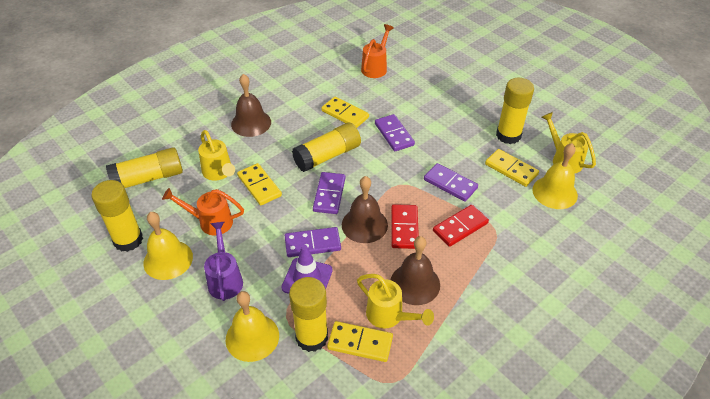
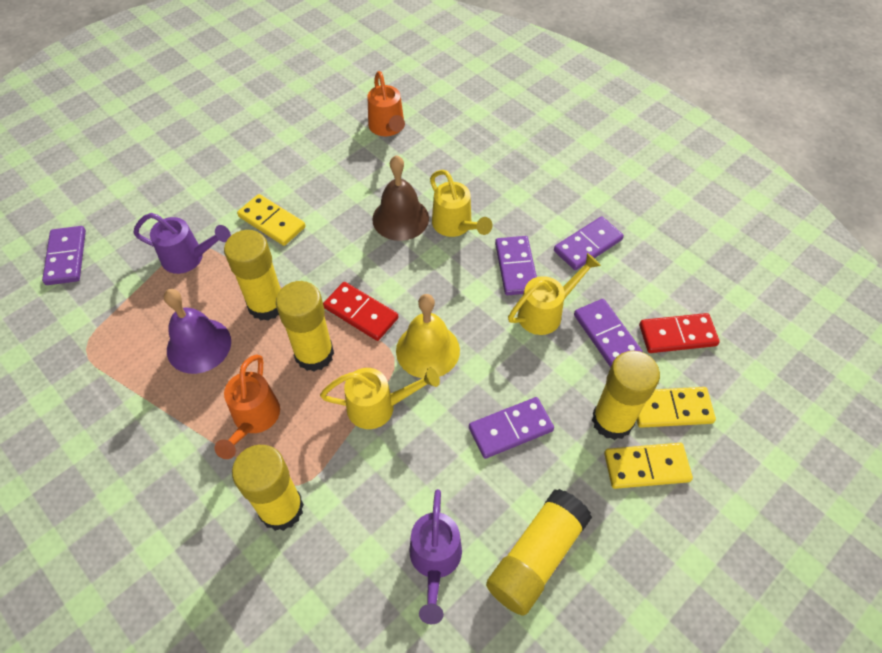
brown bell: 3 -> 1
purple bell: 0 -> 1
purple domino: 4 -> 5
purple traffic cone: 1 -> 0
purple watering can: 1 -> 2
yellow bell: 3 -> 1
yellow domino: 4 -> 3

